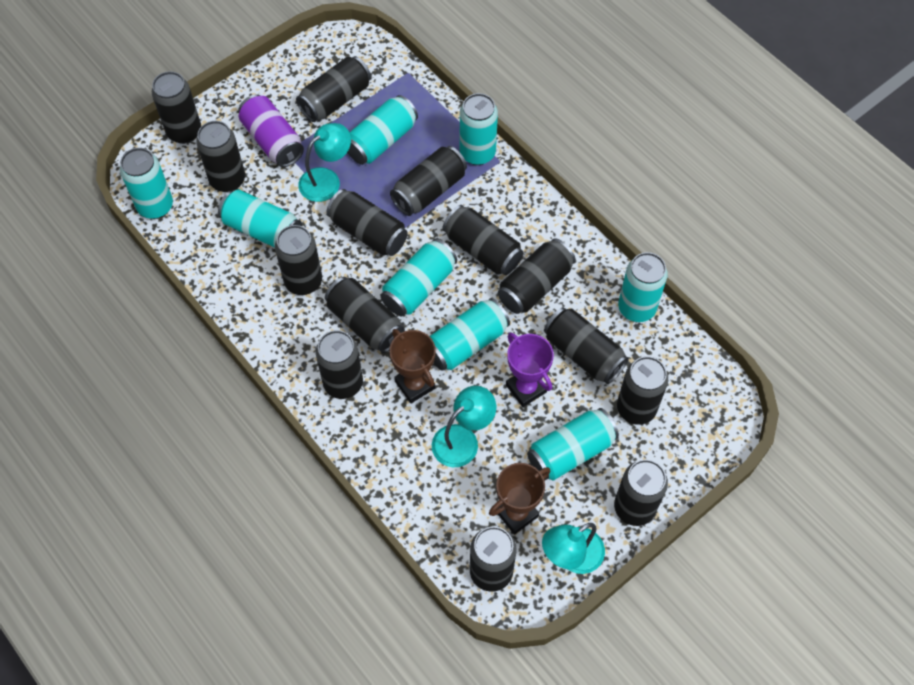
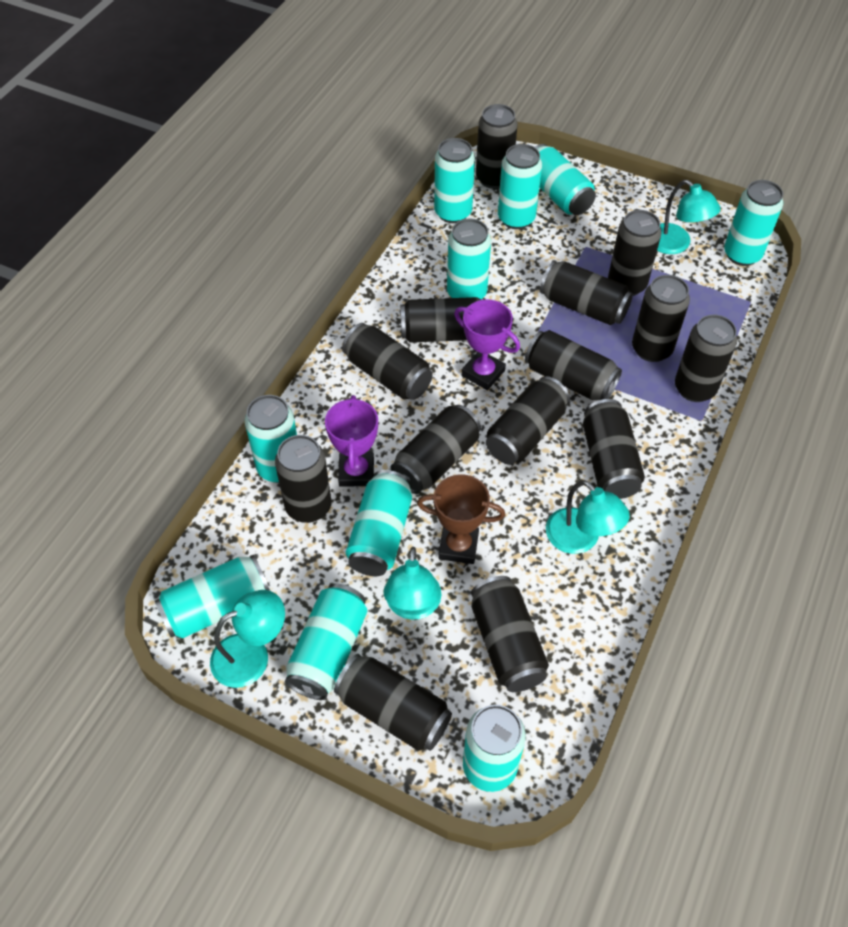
brown trophy: 2 -> 1
purple can: 1 -> 0
purple trophy: 1 -> 2
turquoise can: 8 -> 10
turquoise lamp: 3 -> 4

